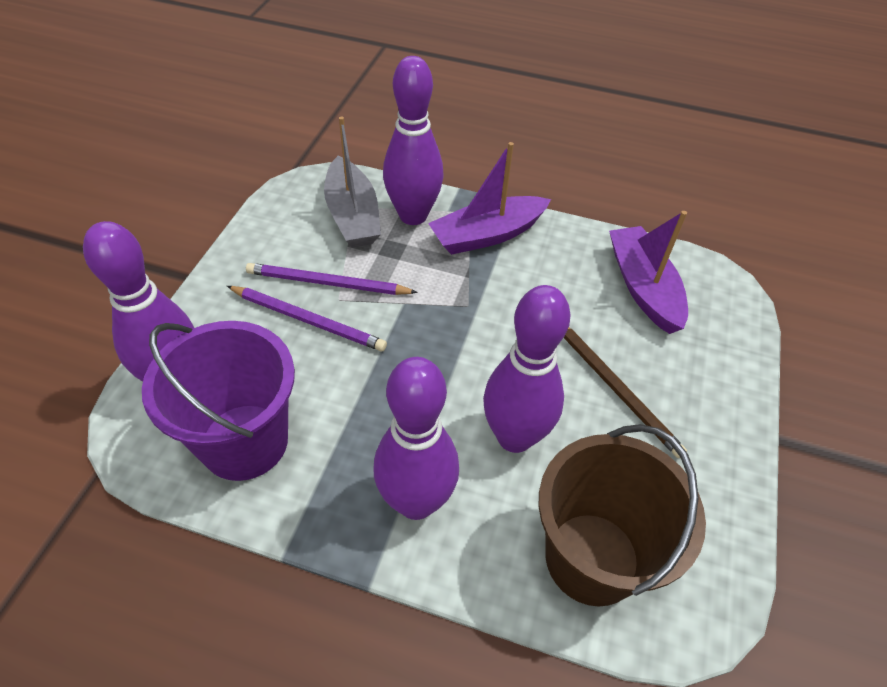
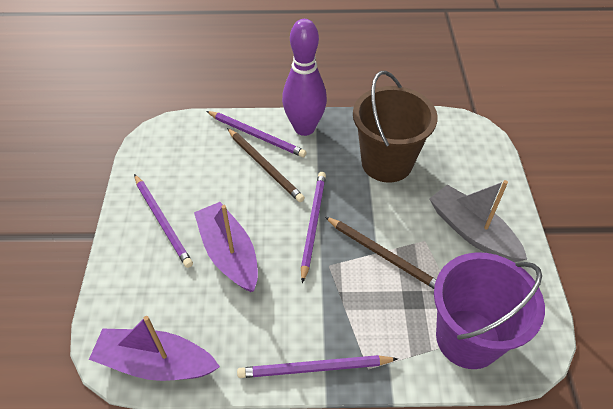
brown pencil: 1 -> 2
purple bowling pin: 4 -> 1
purple pencil: 2 -> 4

